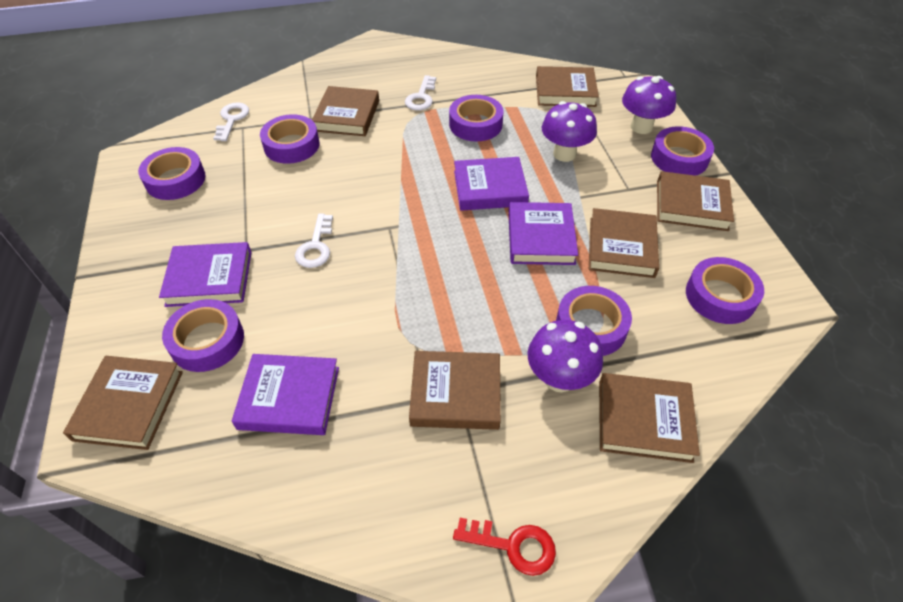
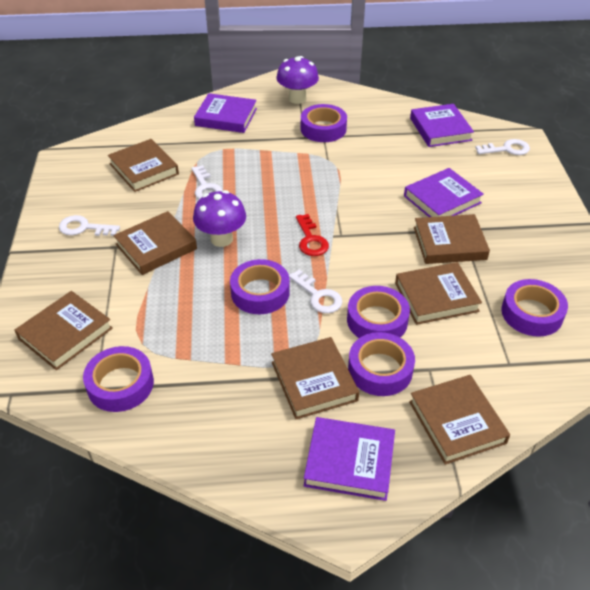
purple mushroom: 3 -> 2
purple tape: 7 -> 6
white key: 3 -> 4

